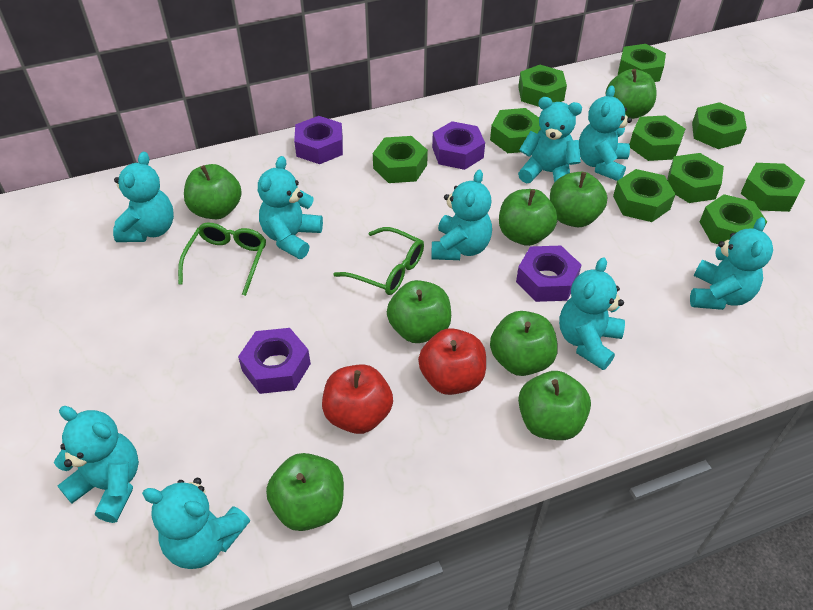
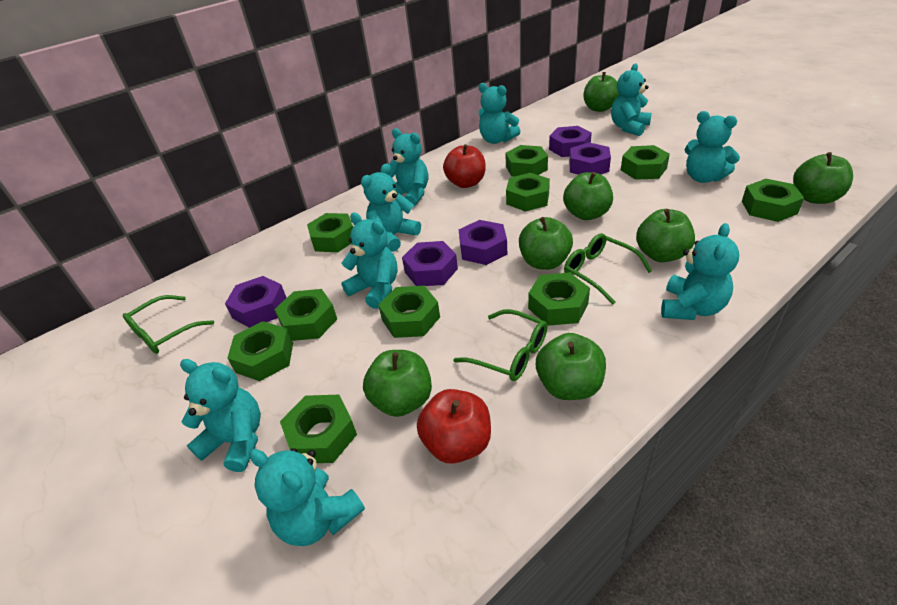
green apple: 8 -> 7
green glasses: 2 -> 3
purple nut: 4 -> 5

